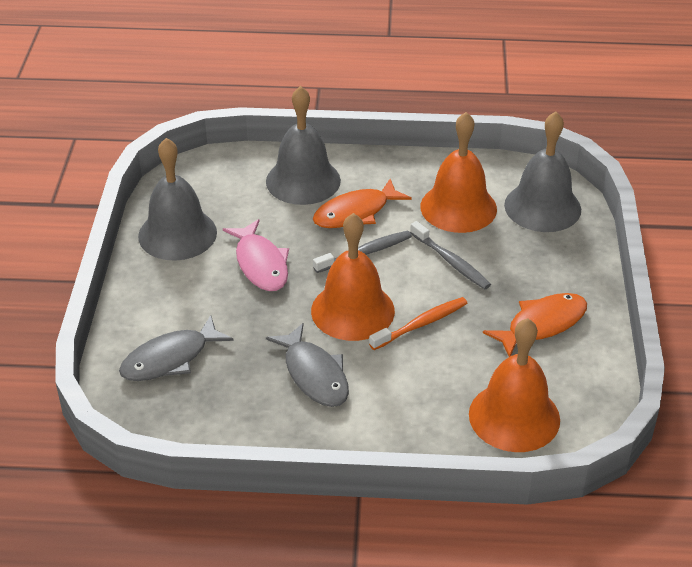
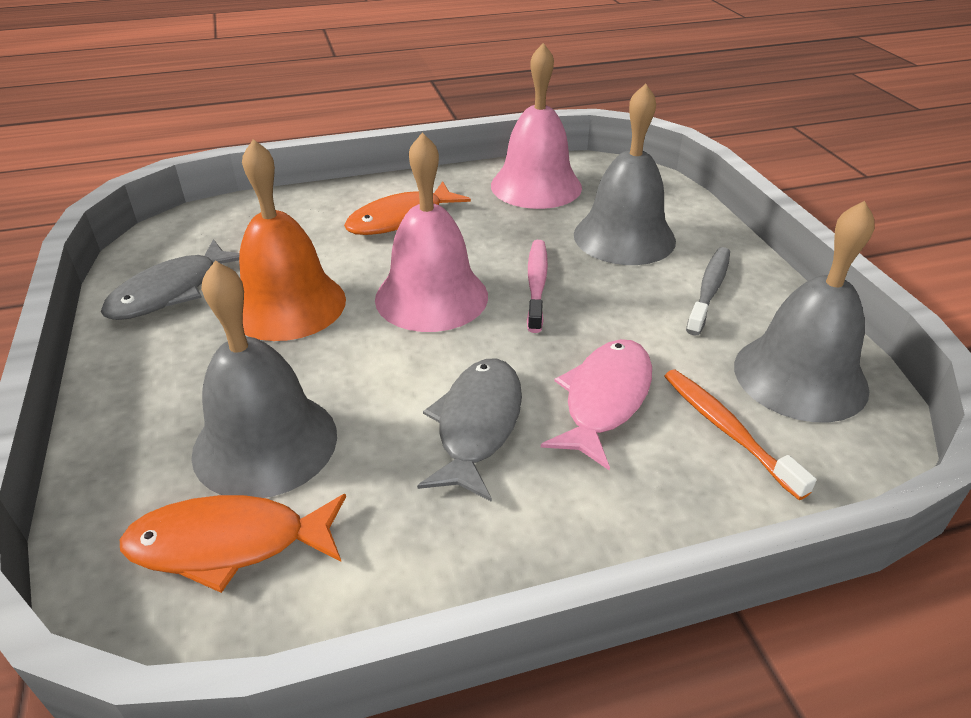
grey toothbrush: 2 -> 1
orange bell: 3 -> 1
pink bell: 0 -> 2
pink toothbrush: 0 -> 1

